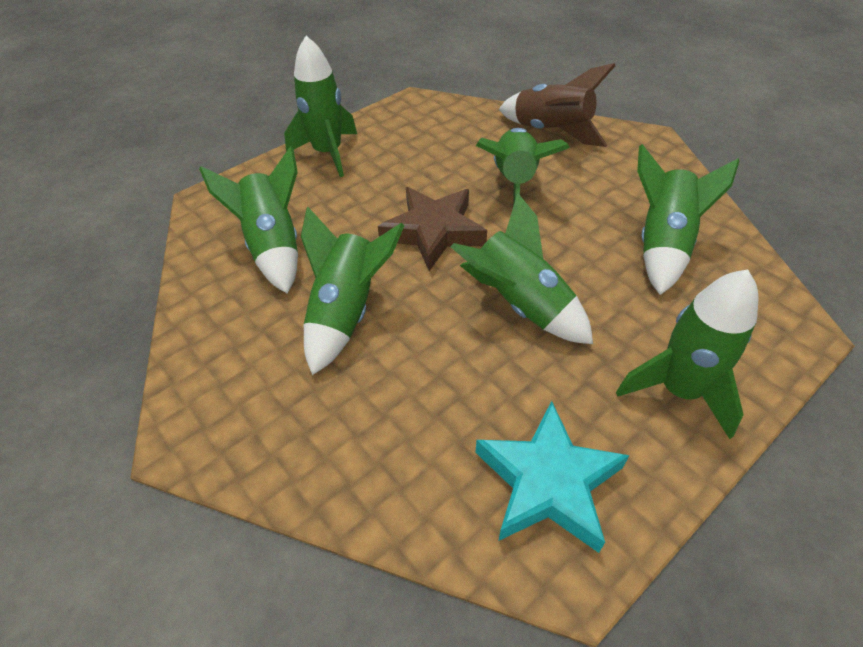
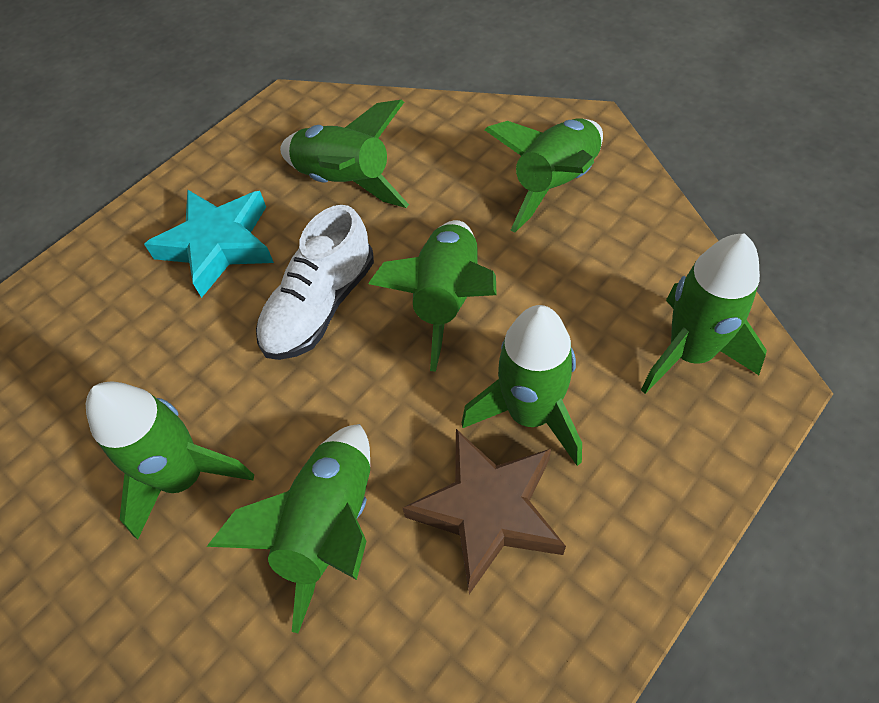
brown rocket: 1 -> 0
white shoe: 0 -> 1

